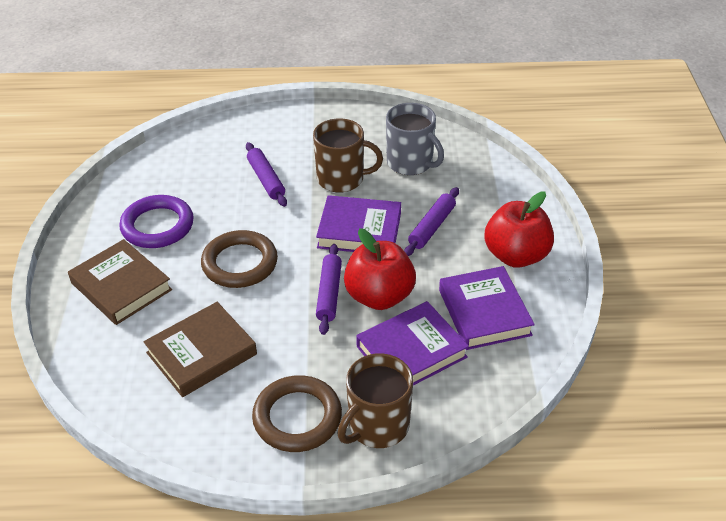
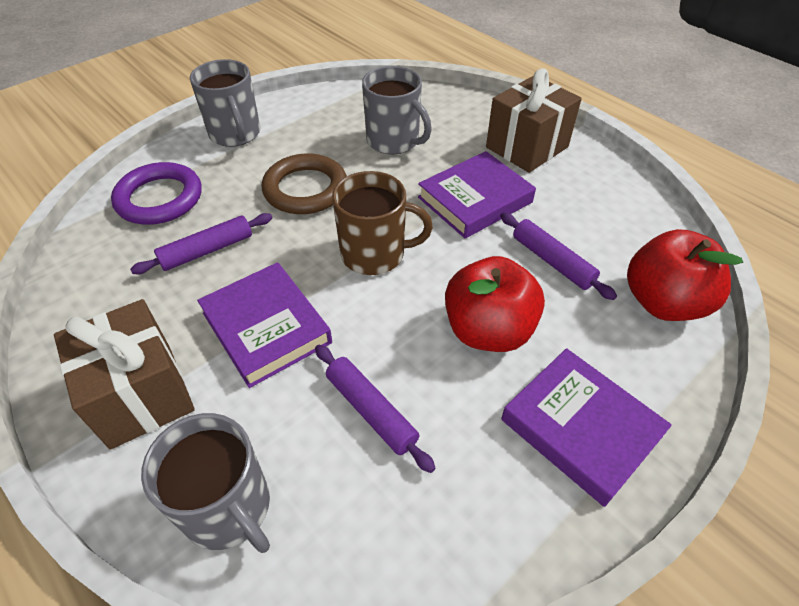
brown book: 2 -> 0
brown gift: 0 -> 2
brown mug: 2 -> 1
brown ring: 2 -> 1
grey mug: 1 -> 3

